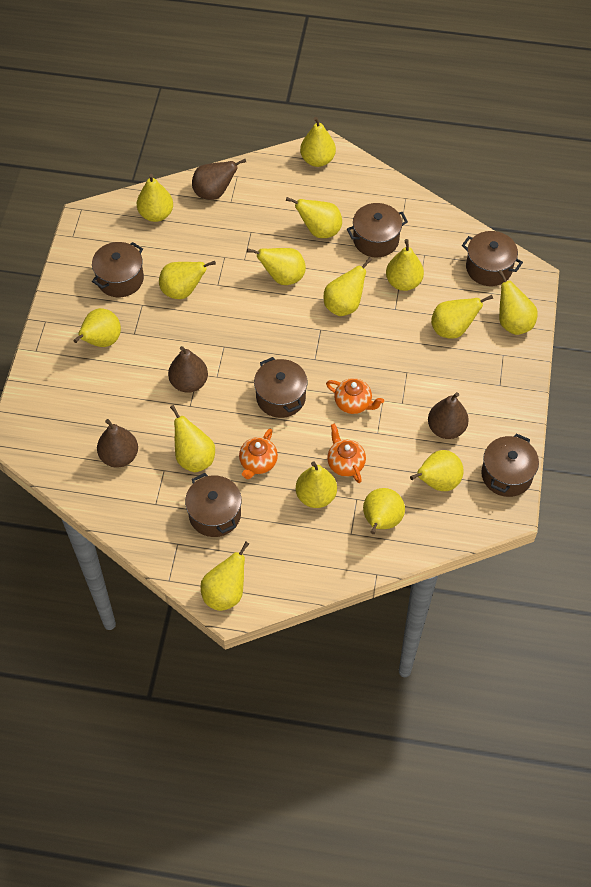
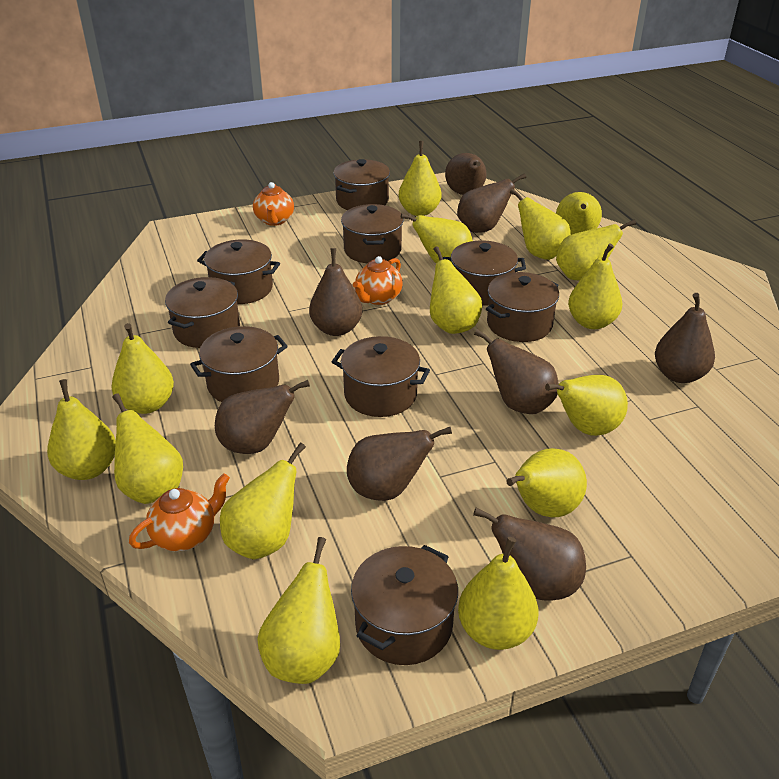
brown pear: 4 -> 8
brown pot: 6 -> 9

